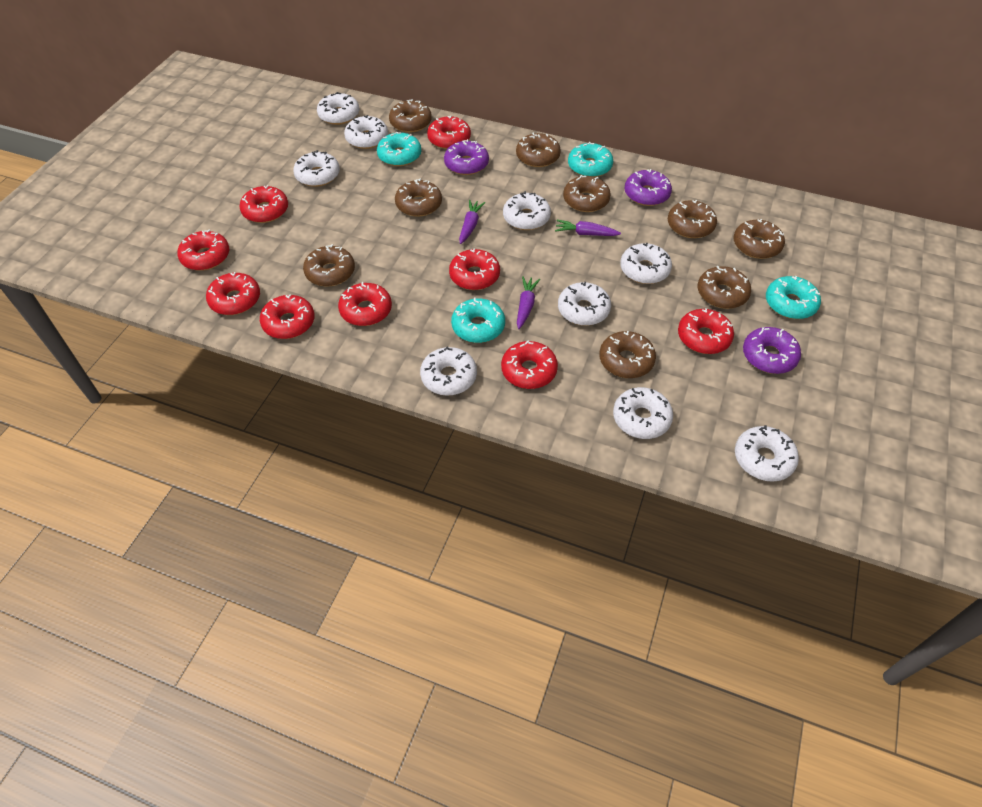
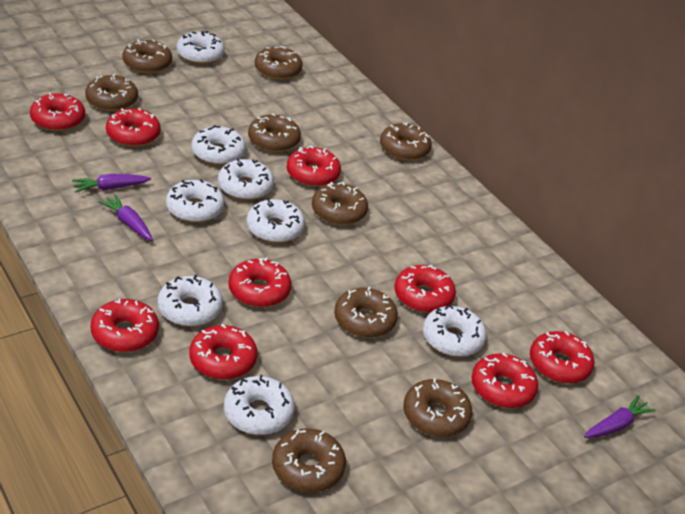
purple donut: 3 -> 0
turquoise donut: 4 -> 0
white donut: 9 -> 8

